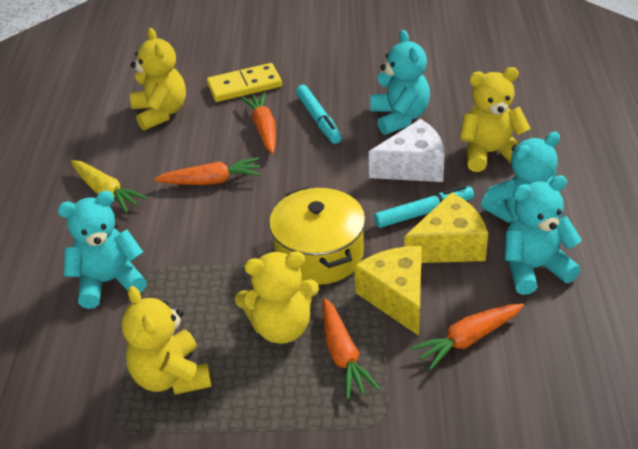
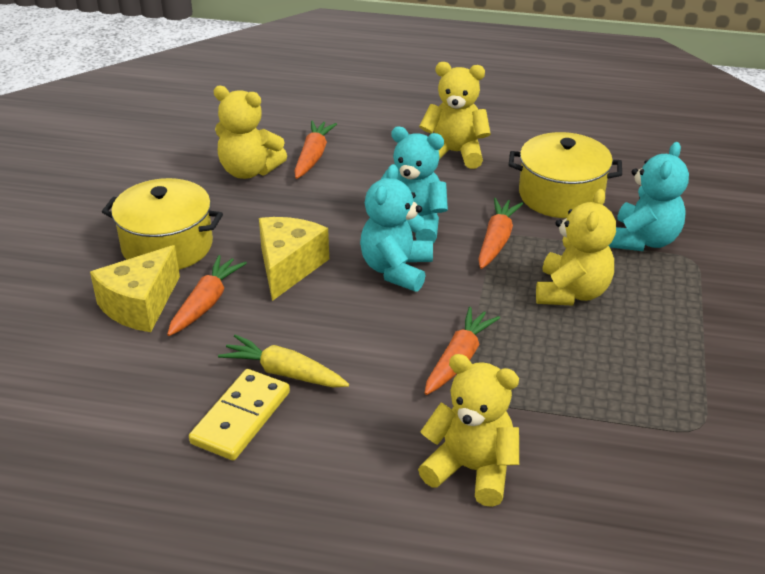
turquoise marker: 2 -> 0
turquoise teddy bear: 4 -> 3
white cheese: 1 -> 0
yellow pot: 1 -> 2

